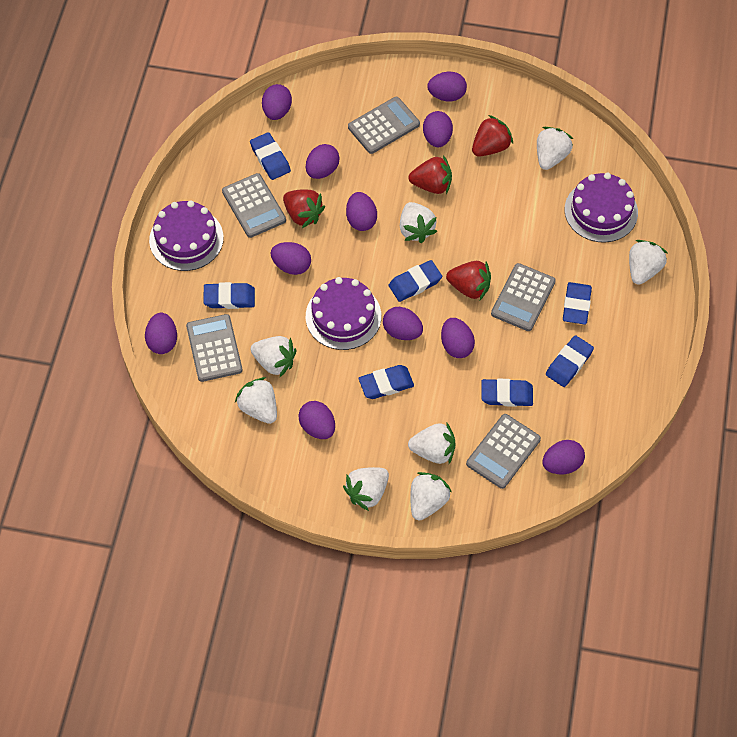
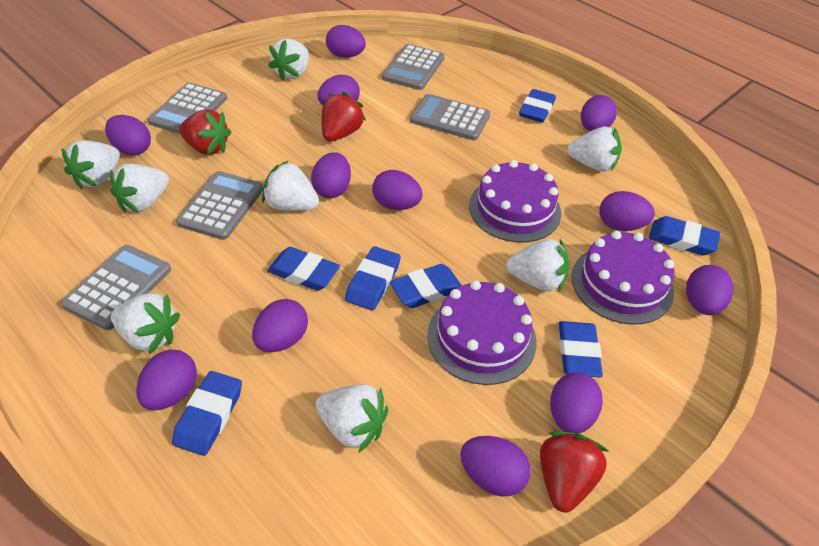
purple egg: 11 -> 12
red strawberry: 4 -> 3

